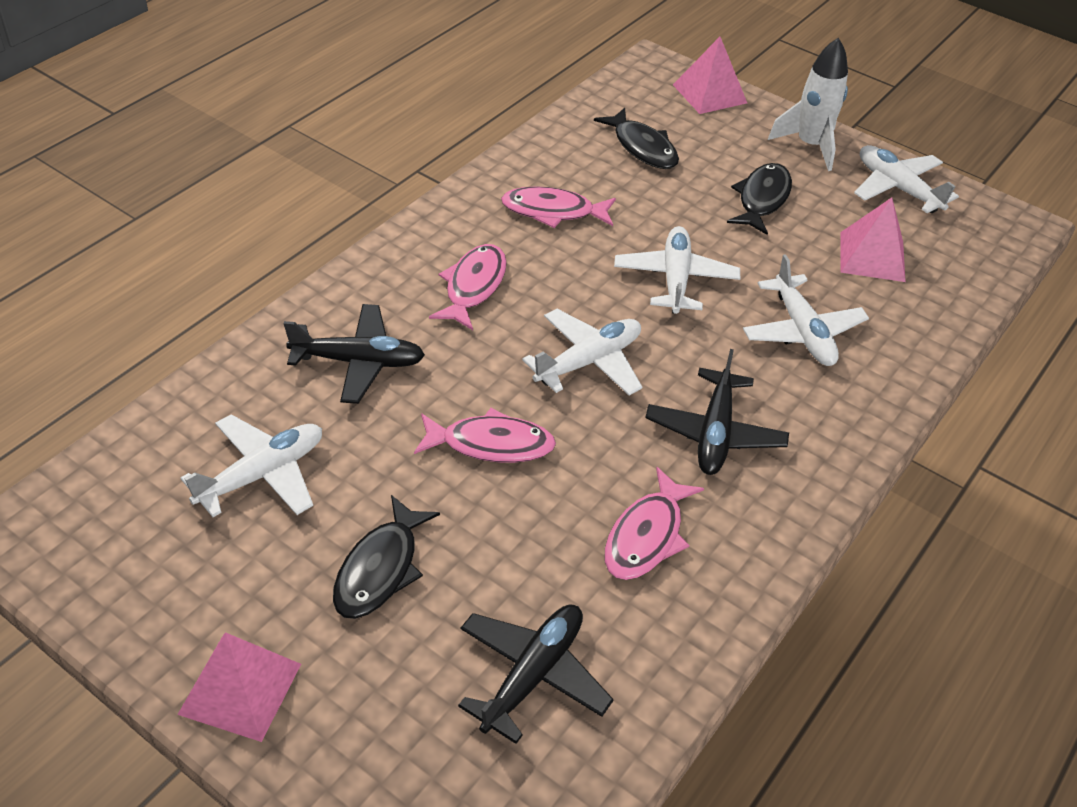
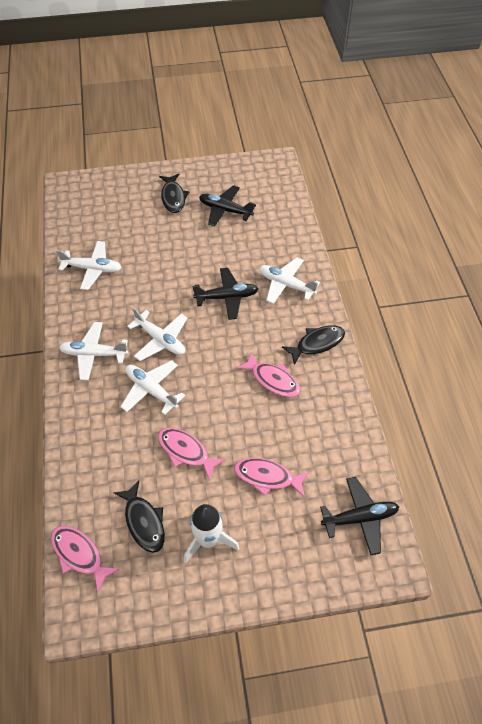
pink pyramid: 3 -> 0

